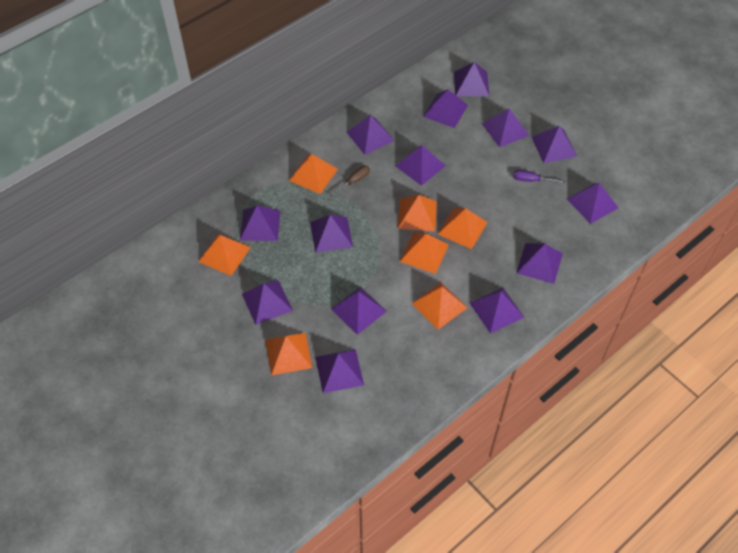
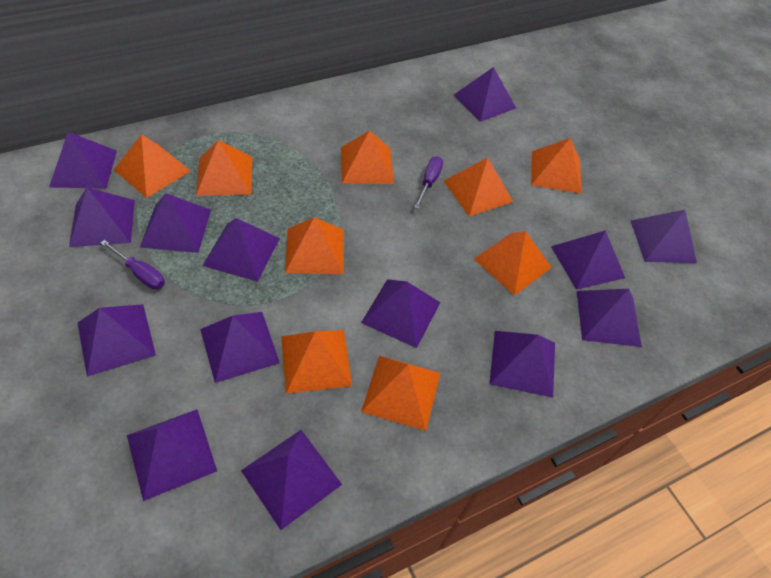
brown screwdriver: 1 -> 0
orange pyramid: 7 -> 9
purple screwdriver: 1 -> 2

